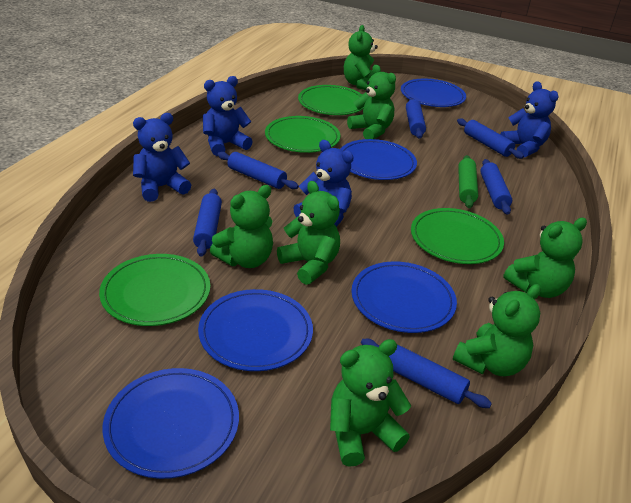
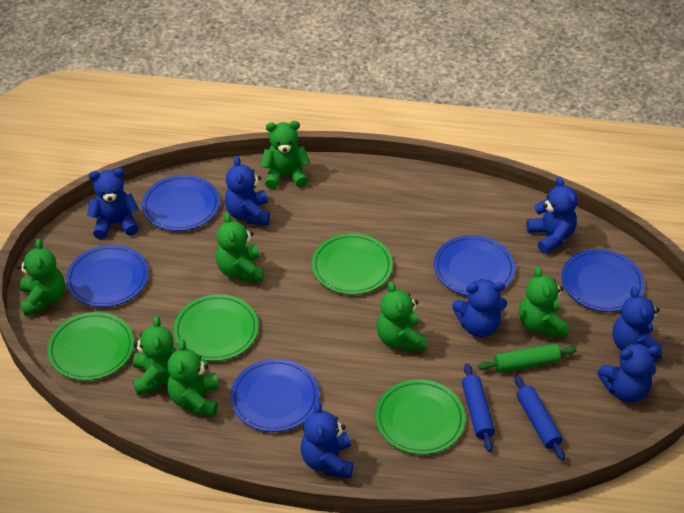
blue rolling pin: 6 -> 2
blue teddy bear: 4 -> 7

